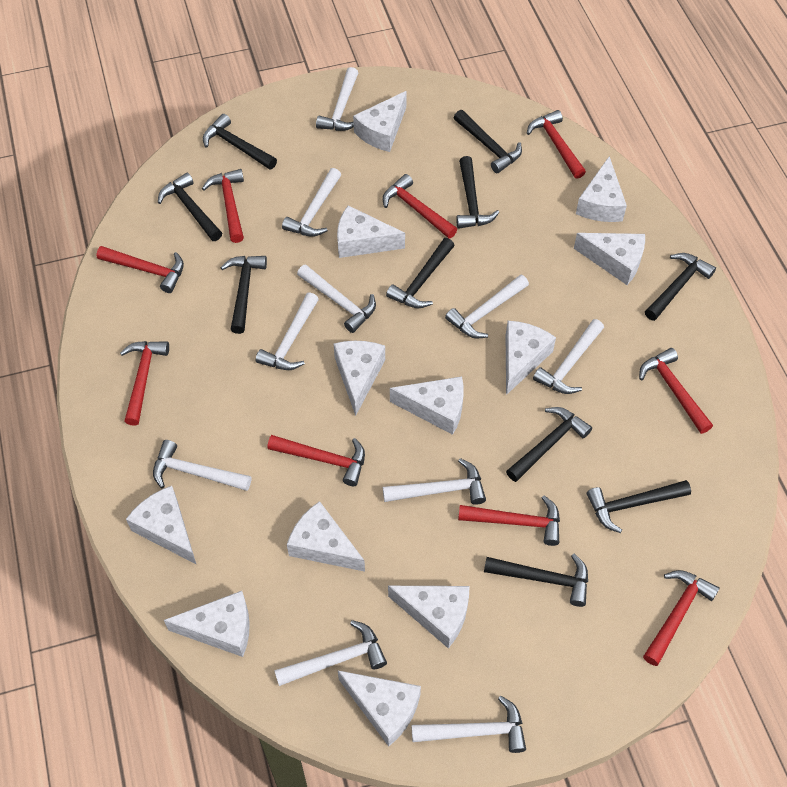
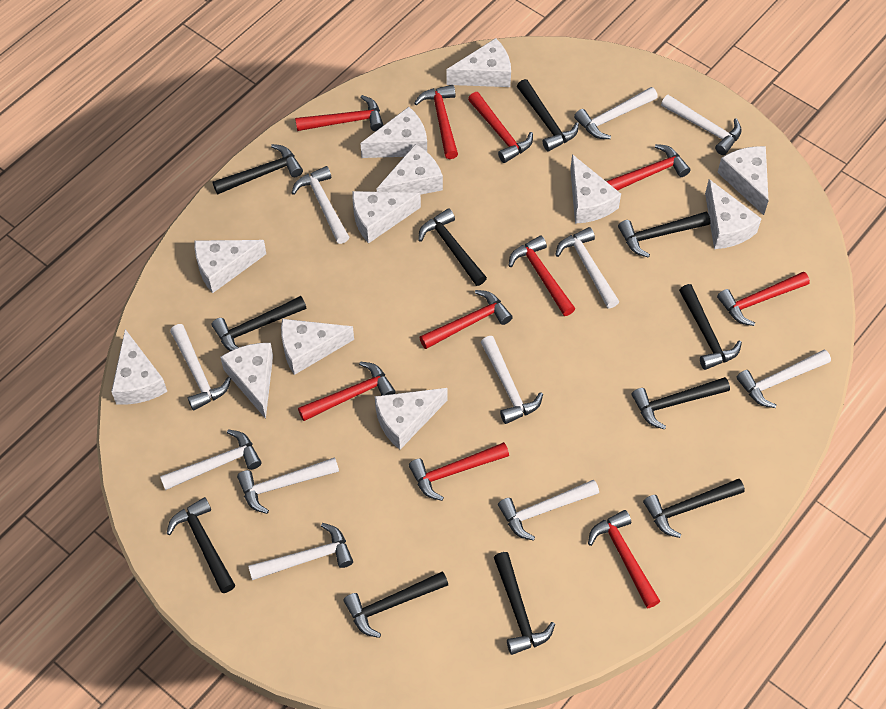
black hammer: 10 -> 11
red hammer: 9 -> 10
white hammer: 10 -> 11

